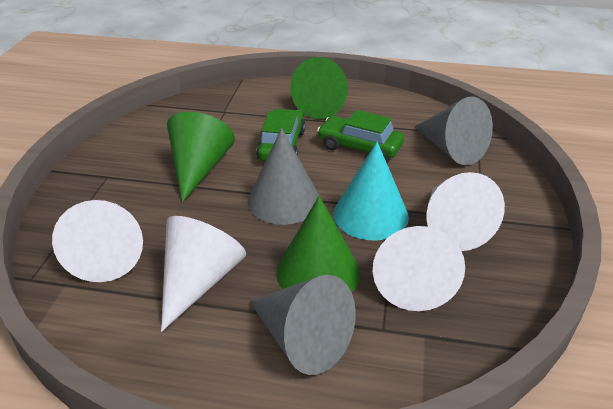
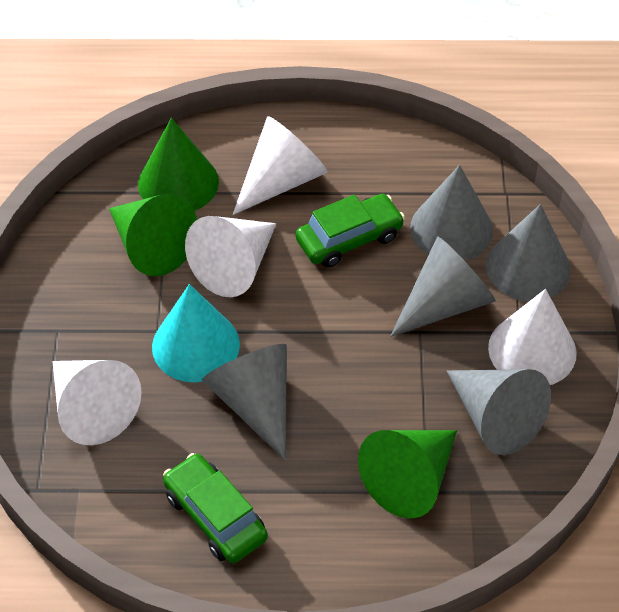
grey cone: 3 -> 5

